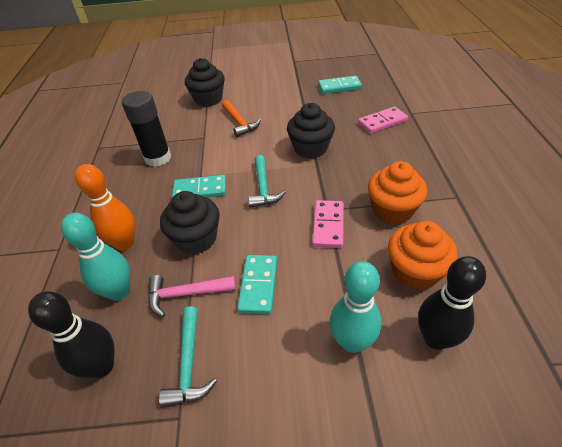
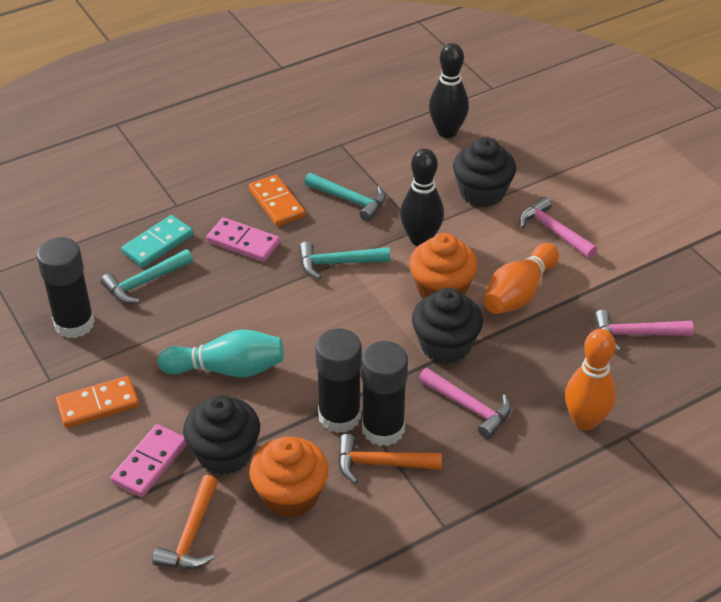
black glue stick: 1 -> 3
orange bowling pin: 1 -> 2
orange domino: 0 -> 2
orange hammer: 1 -> 2
pink hammer: 1 -> 3
turquoise bowling pin: 2 -> 1
turquoise domino: 3 -> 1
turquoise hammer: 2 -> 3

